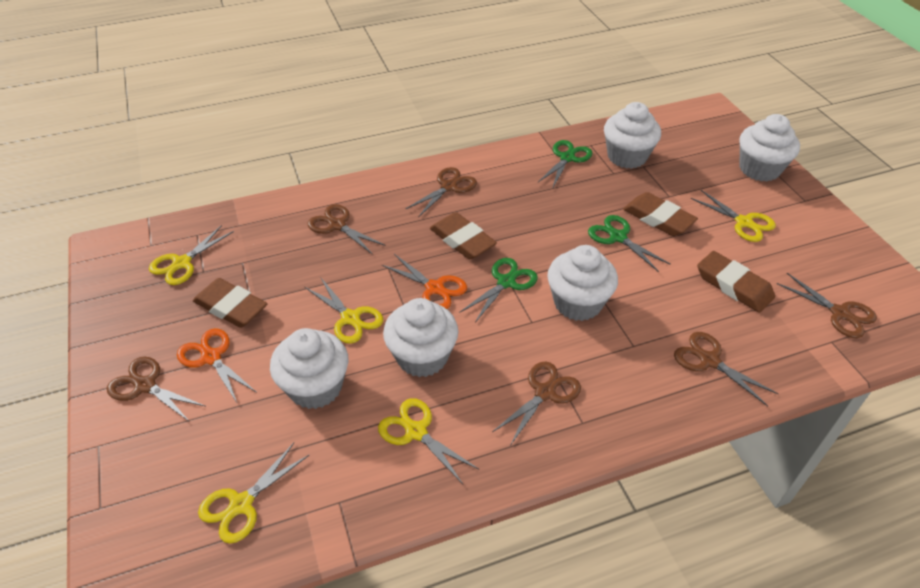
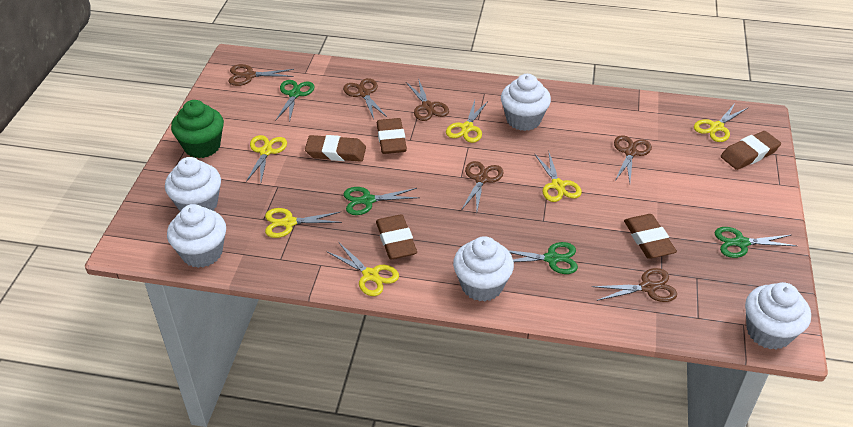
brown eraser: 4 -> 5
green cupcake: 0 -> 1
green scissors: 3 -> 4
orange scissors: 2 -> 0
yellow scissors: 5 -> 6

